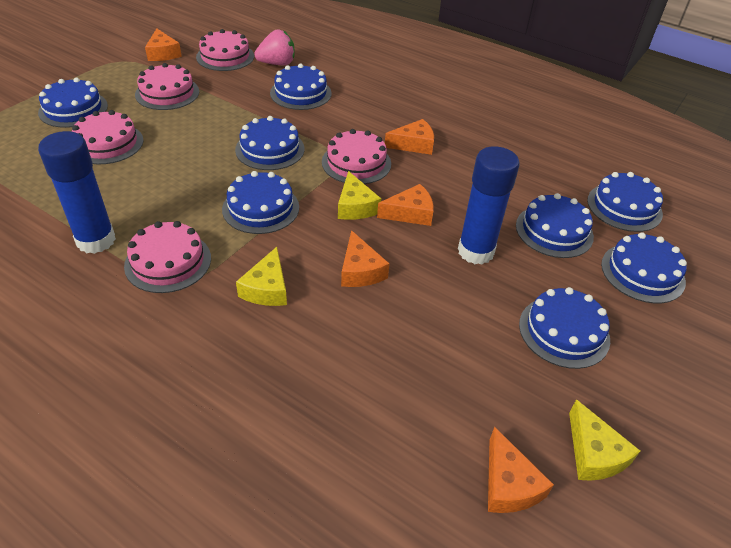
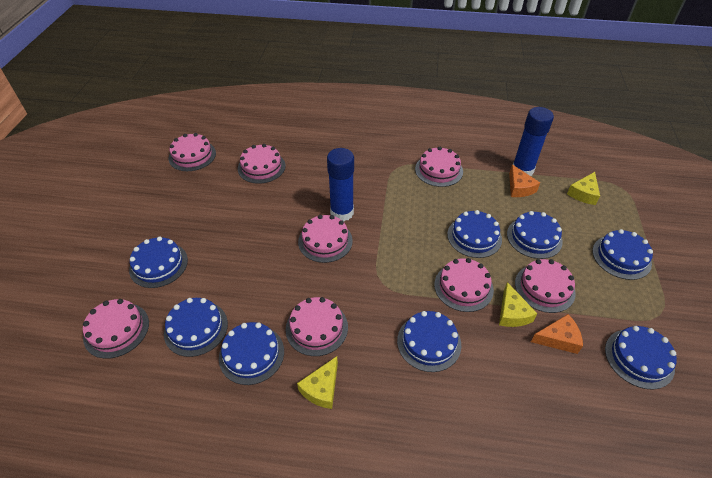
orange cheese: 5 -> 2
pink cake: 5 -> 8
pink strawberry: 1 -> 0

